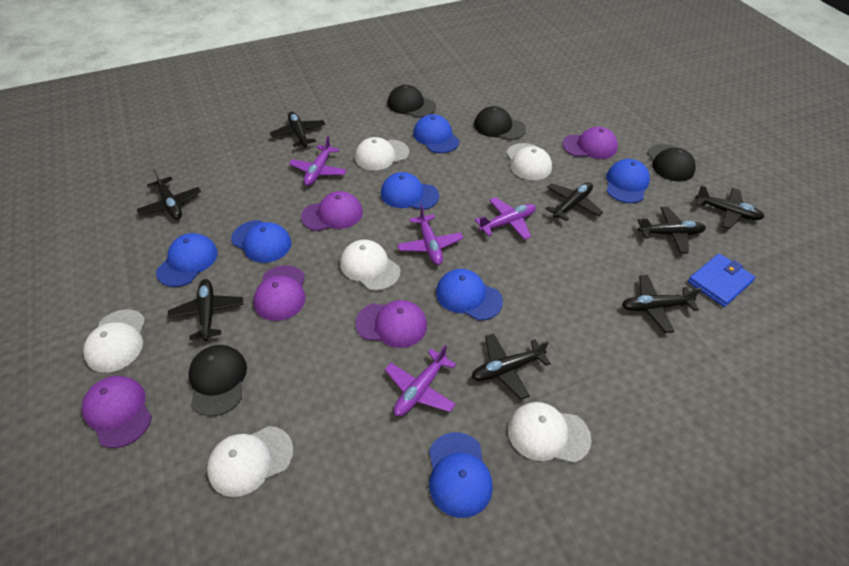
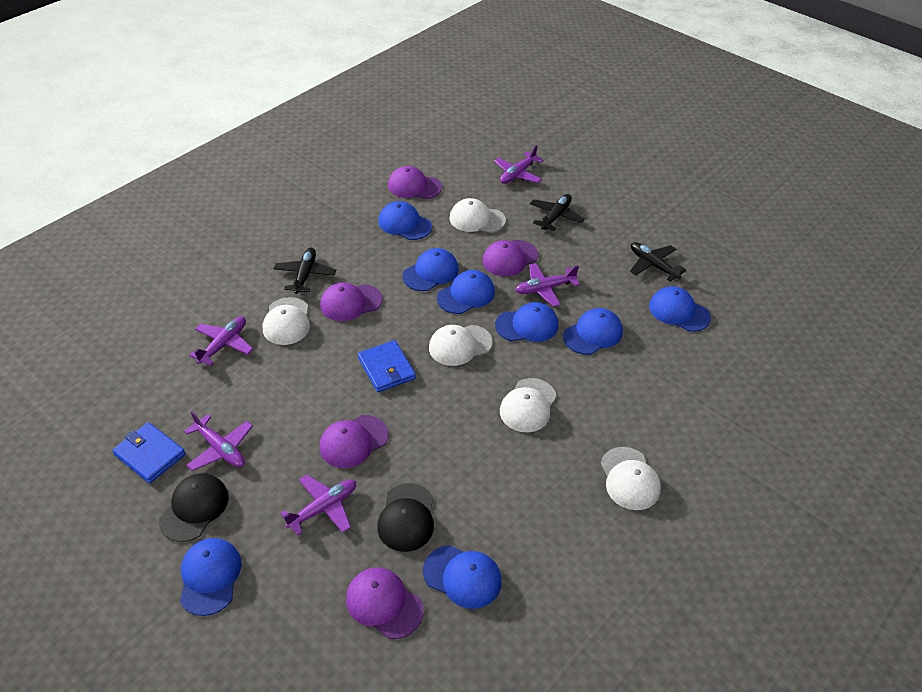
black cap: 4 -> 2
black plane: 8 -> 3
blue cap: 7 -> 8
blue wallet: 1 -> 2
purple plane: 4 -> 5
white cap: 6 -> 5

